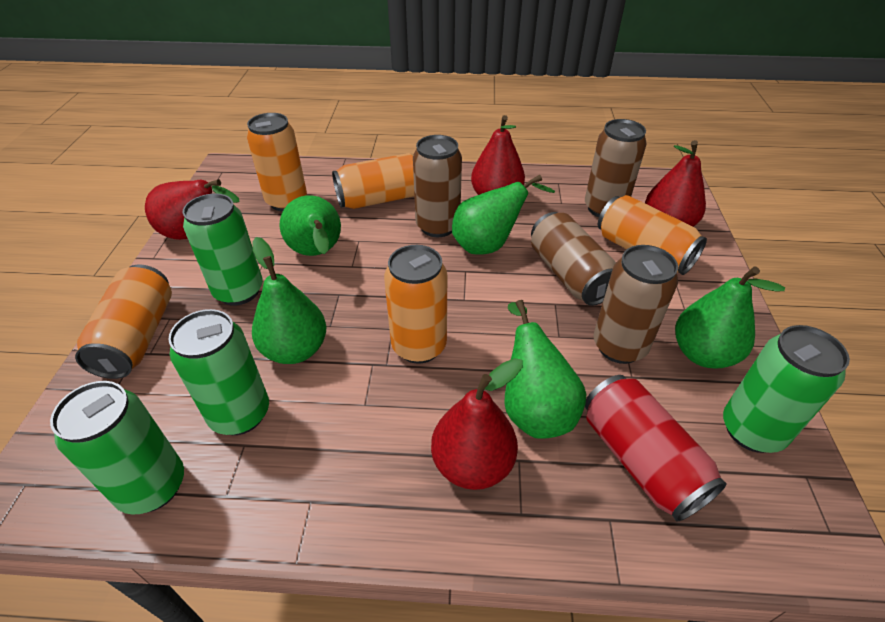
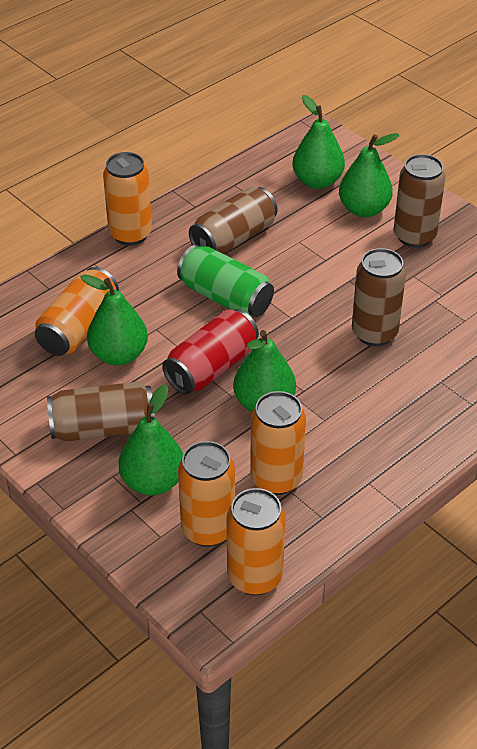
green can: 4 -> 1
red pear: 4 -> 0

